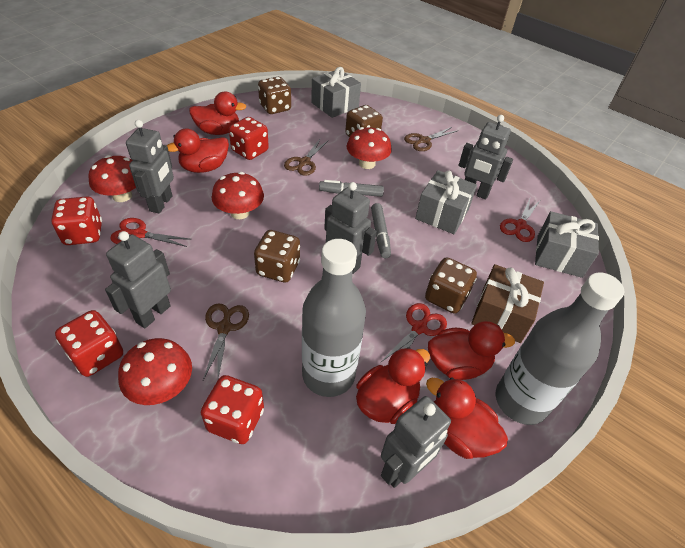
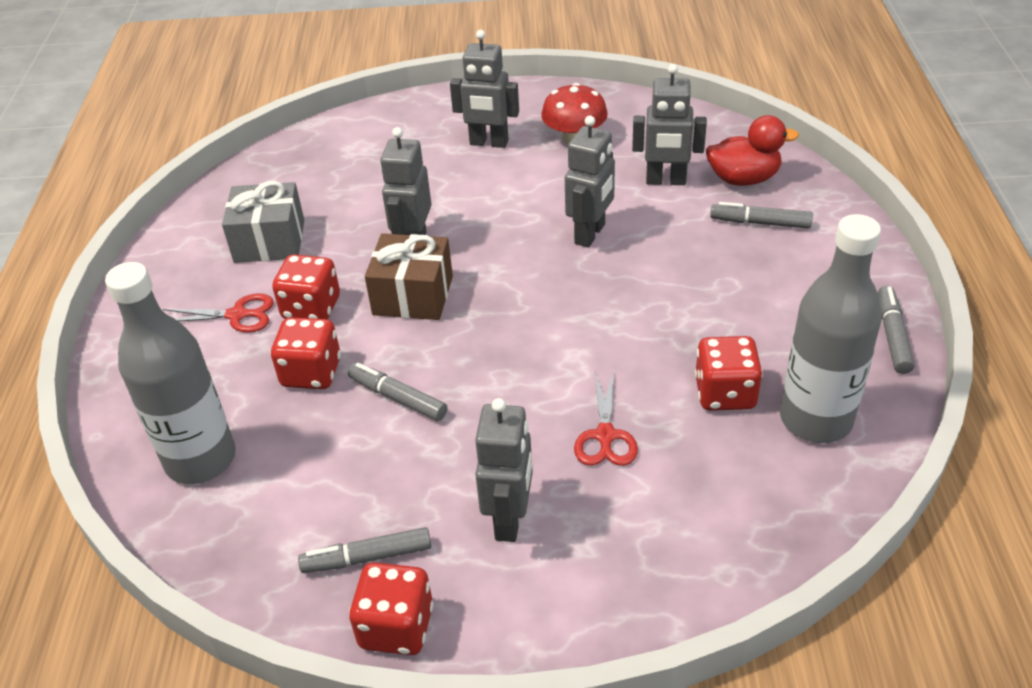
brown dice: 4 -> 0
brown scissors: 3 -> 0
grey gift: 3 -> 1
grey marker: 2 -> 4
red duck: 5 -> 1
red mushroom: 4 -> 1
red scissors: 3 -> 2

